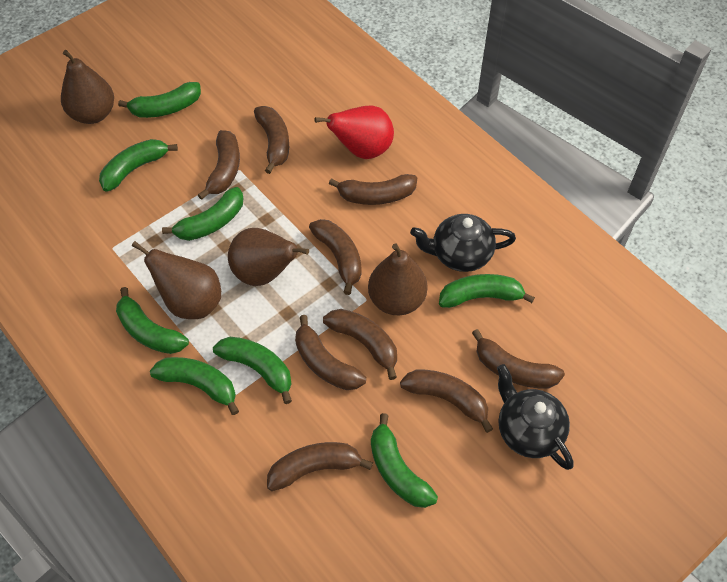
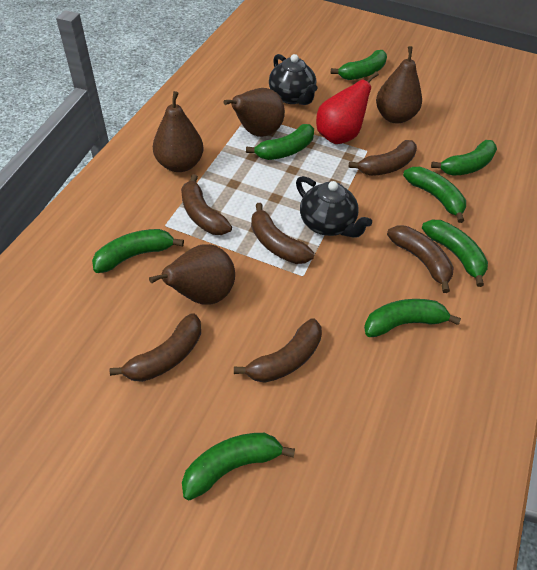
brown banana: 9 -> 6

